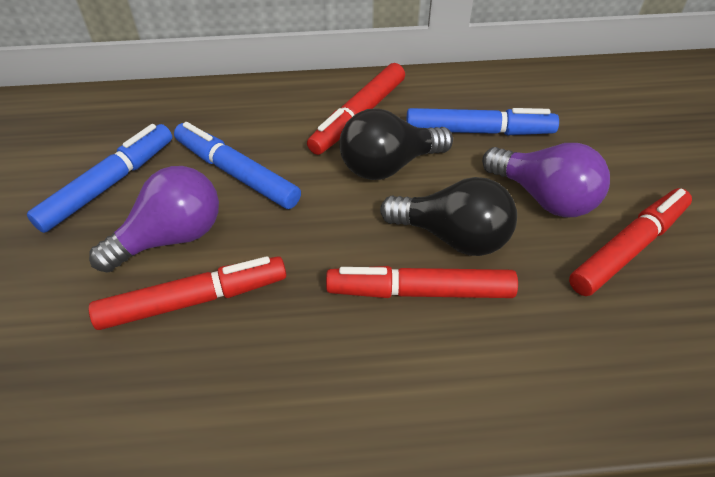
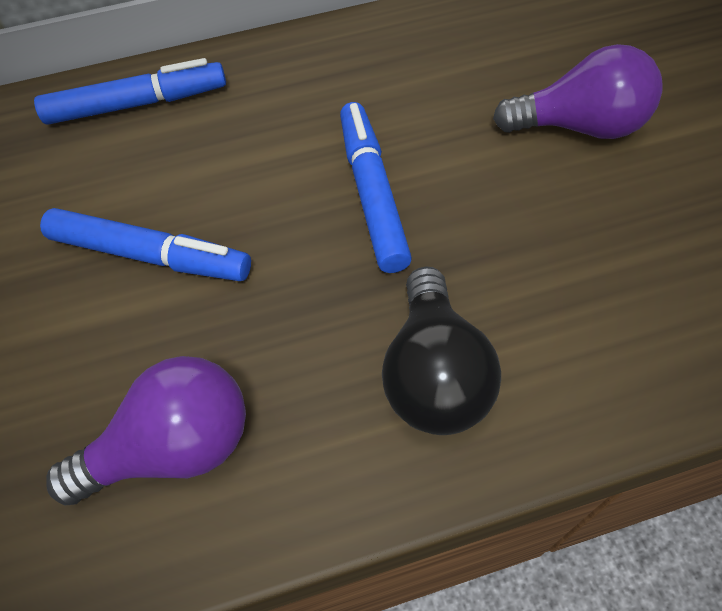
black light bulb: 2 -> 1
red marker: 4 -> 0

